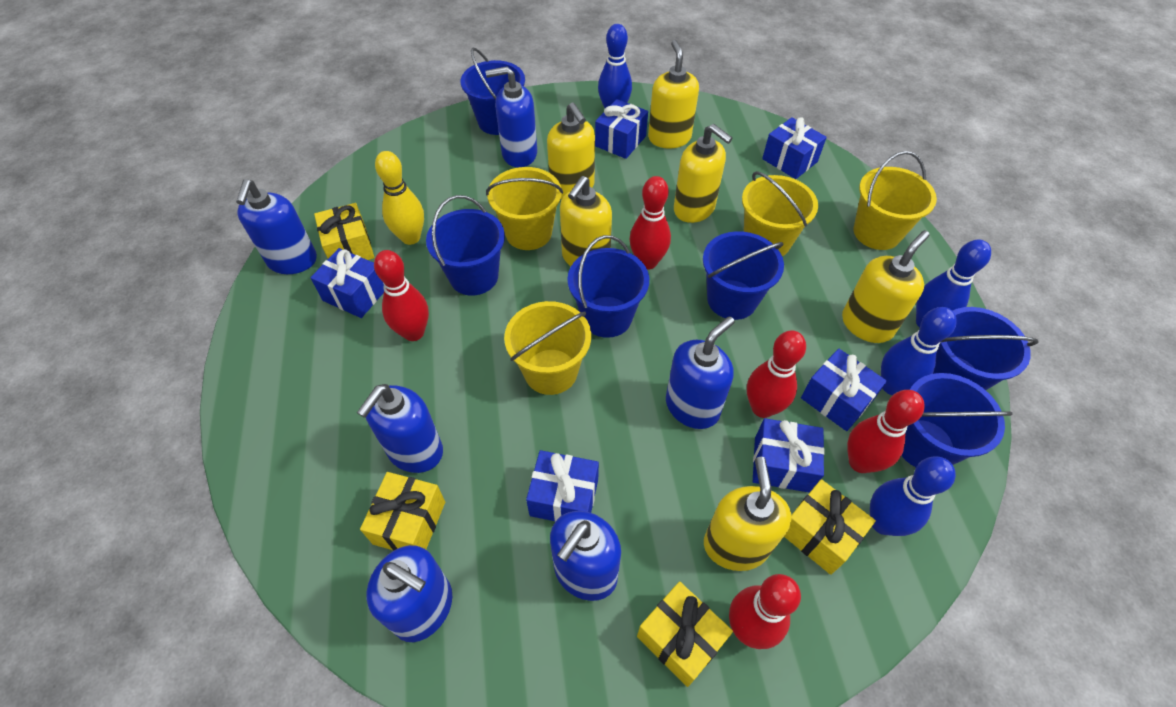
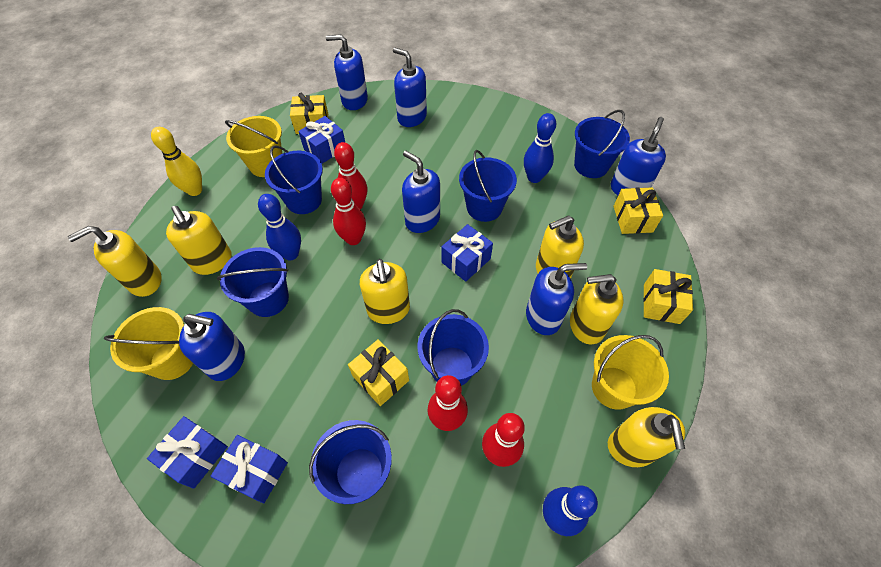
blue bowling pin: 4 -> 3
blue gift: 6 -> 4
red bowling pin: 5 -> 4
yellow bucket: 4 -> 3

